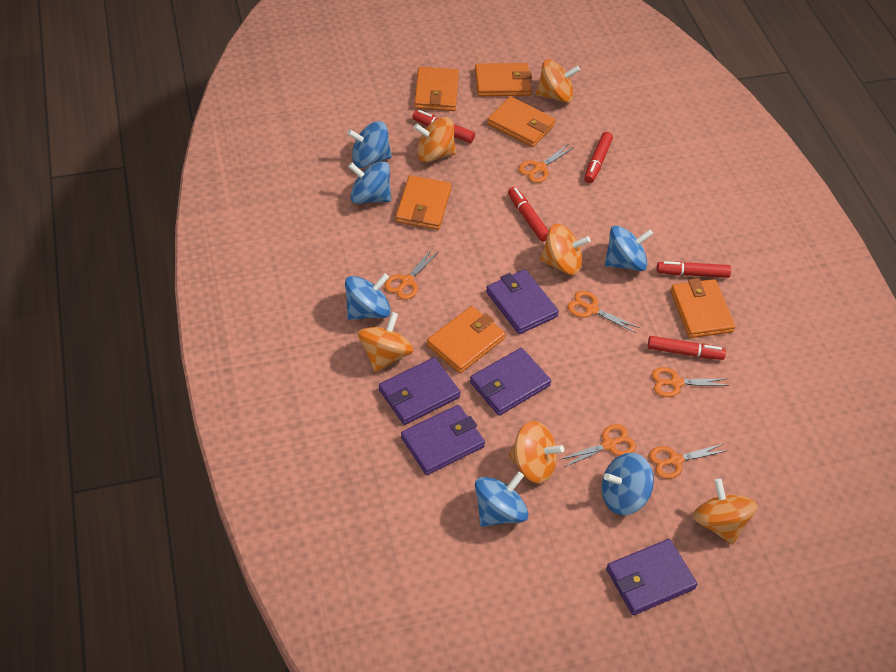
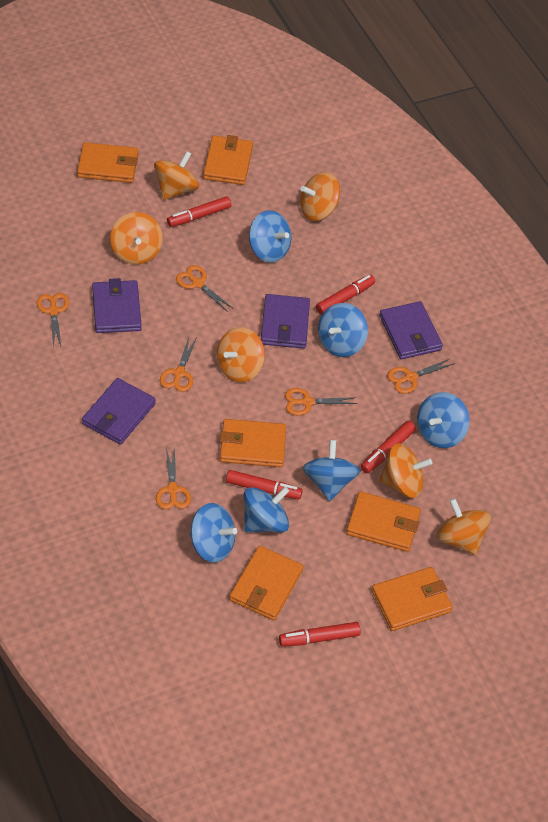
purple wallet: 5 -> 4

